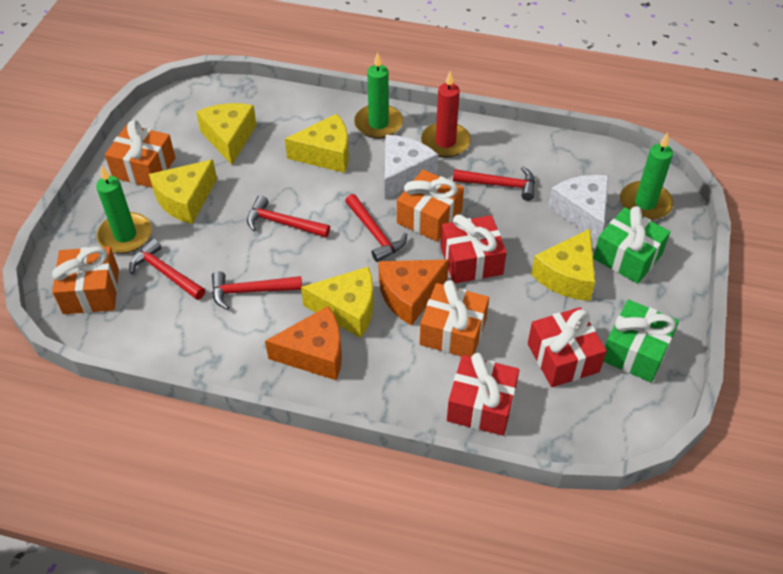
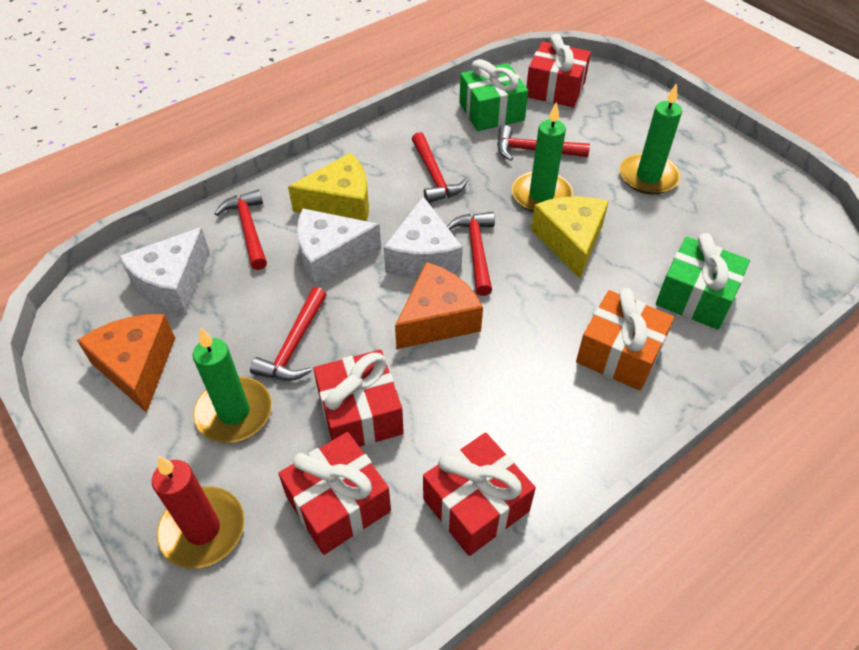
orange gift: 4 -> 1
red gift: 3 -> 4
white cheese: 2 -> 3
yellow cheese: 5 -> 2

